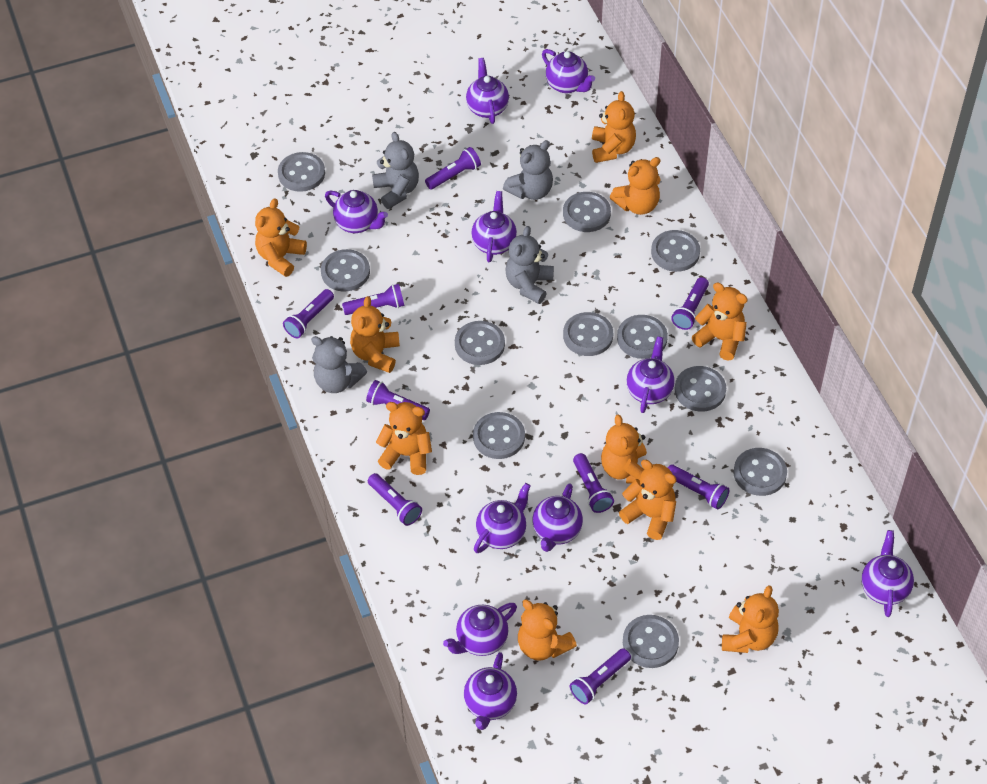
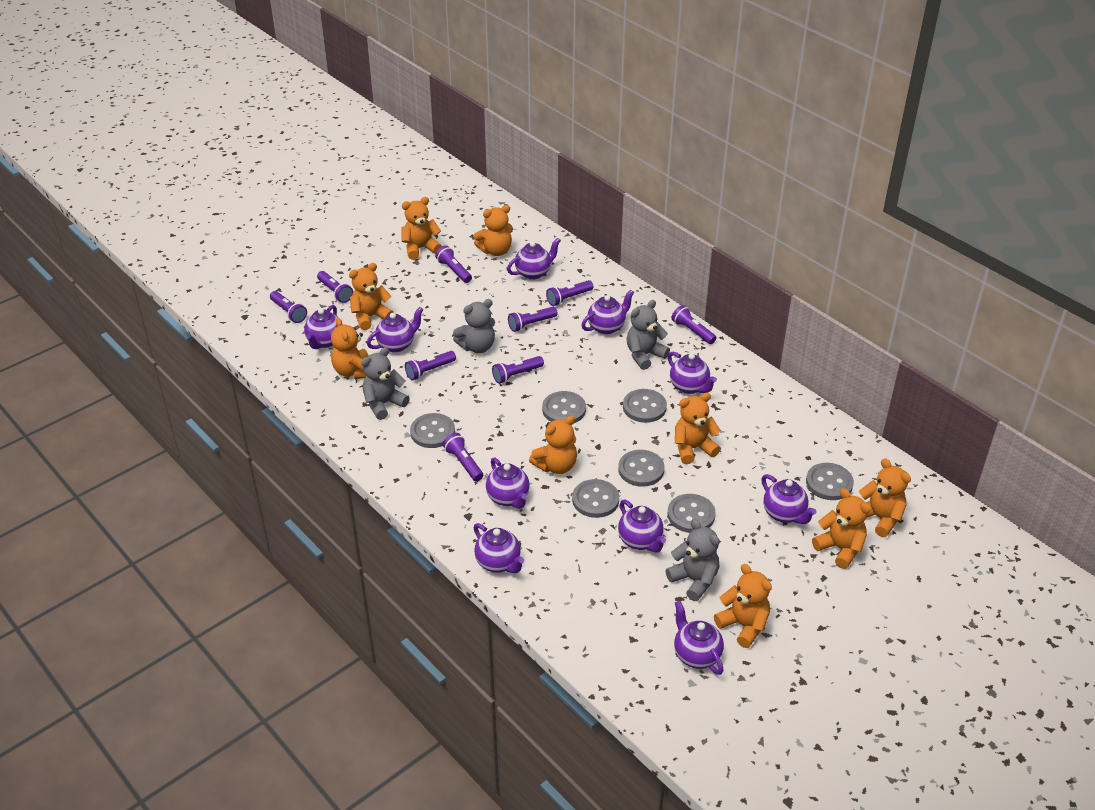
grey button: 11 -> 7
orange teddy bear: 10 -> 9

